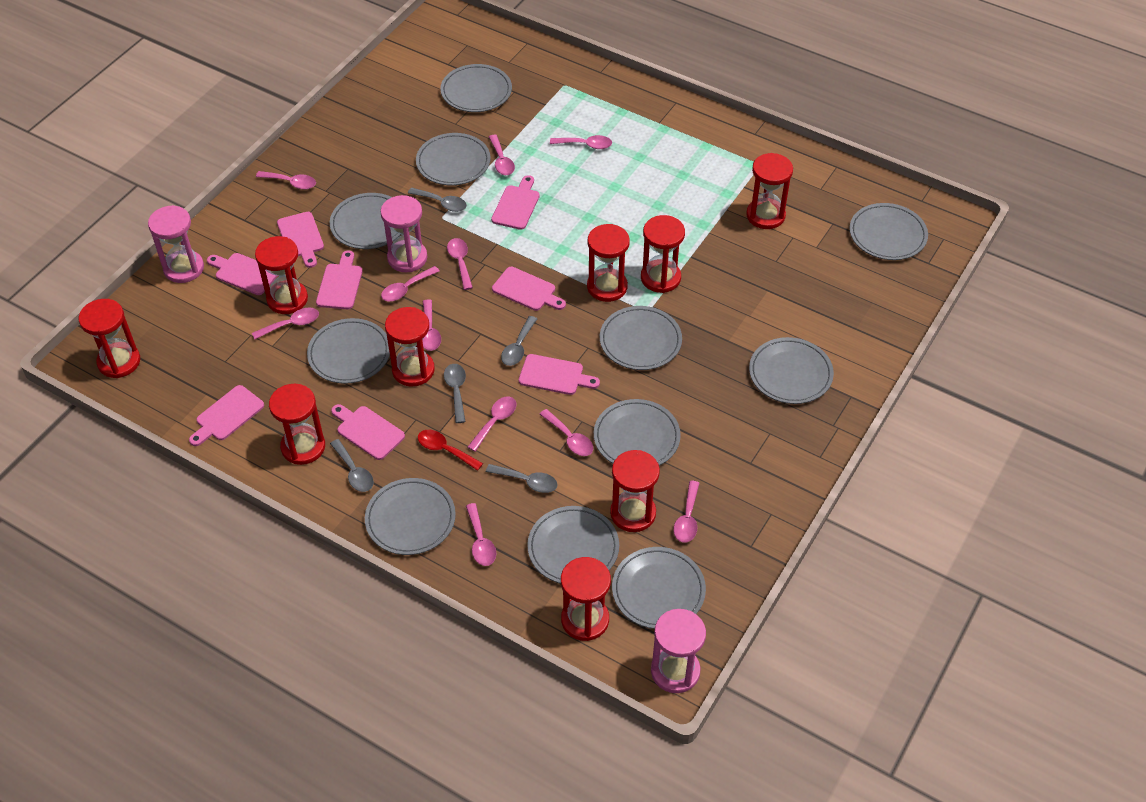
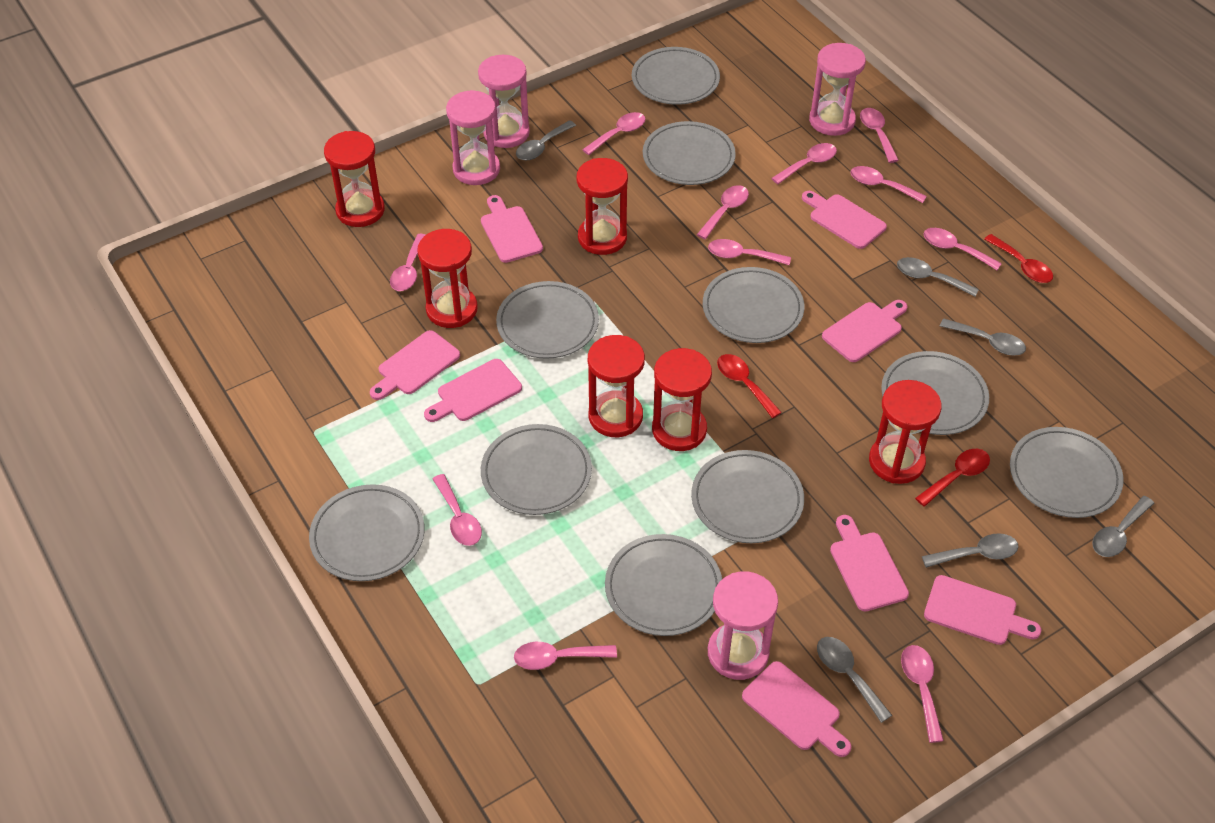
grey plate: 11 -> 10
grey spoon: 5 -> 6
pink hourglass: 3 -> 4
red hourglass: 9 -> 6
red spoon: 1 -> 3

